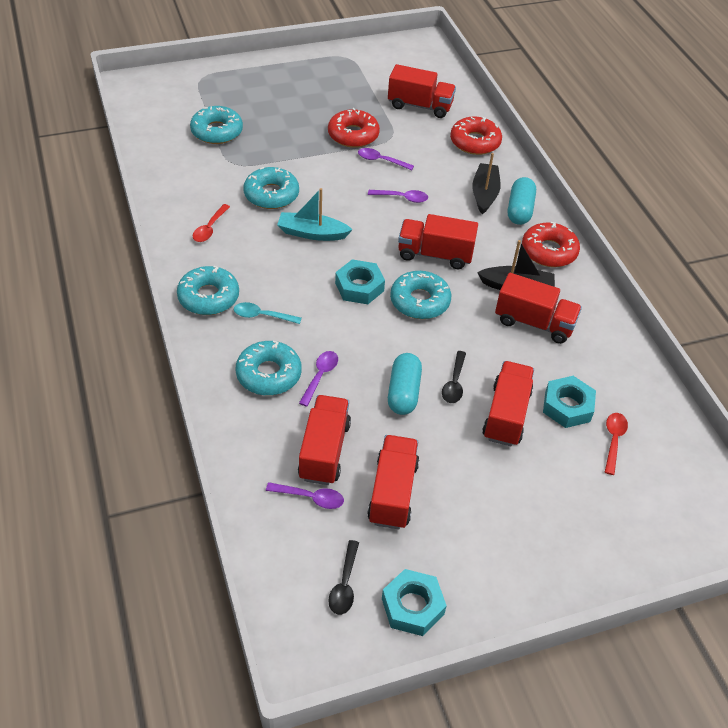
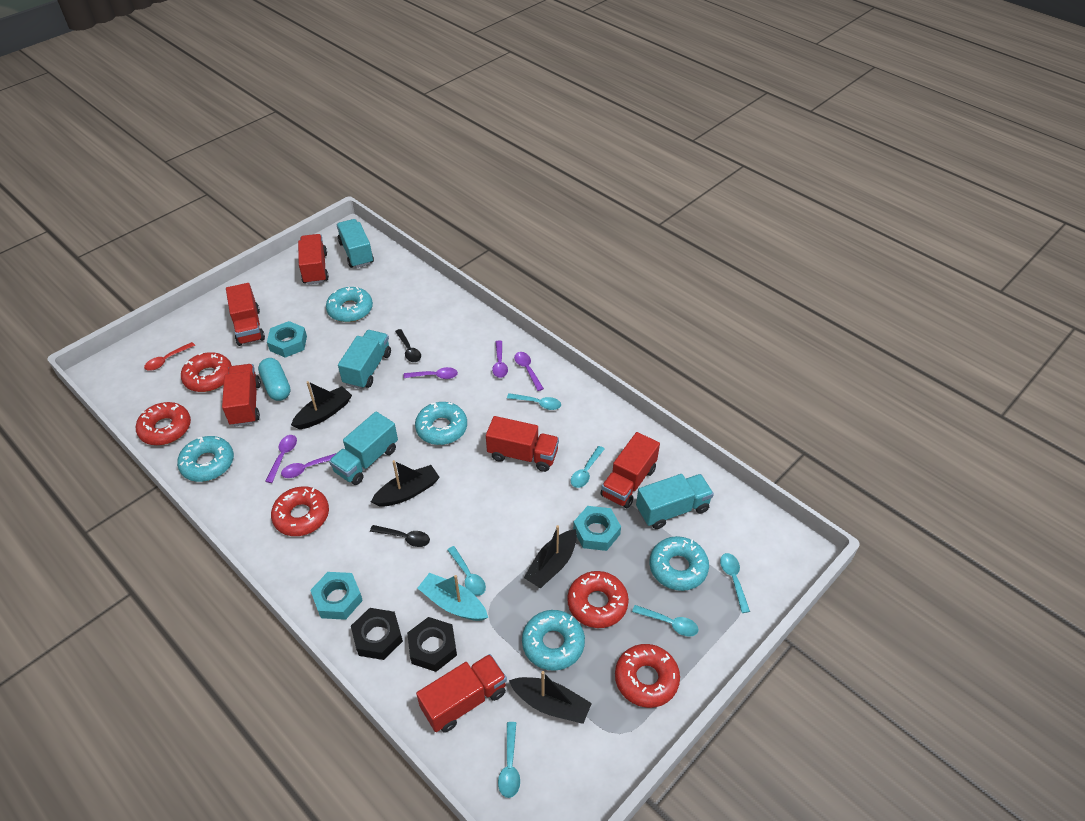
black boat: 2 -> 4
black nut: 0 -> 2
purple spoon: 4 -> 5
red donut: 3 -> 5
red spoon: 2 -> 1
turquoise capsule: 2 -> 1
turquoise spoon: 1 -> 6
turquoise truck: 0 -> 4

